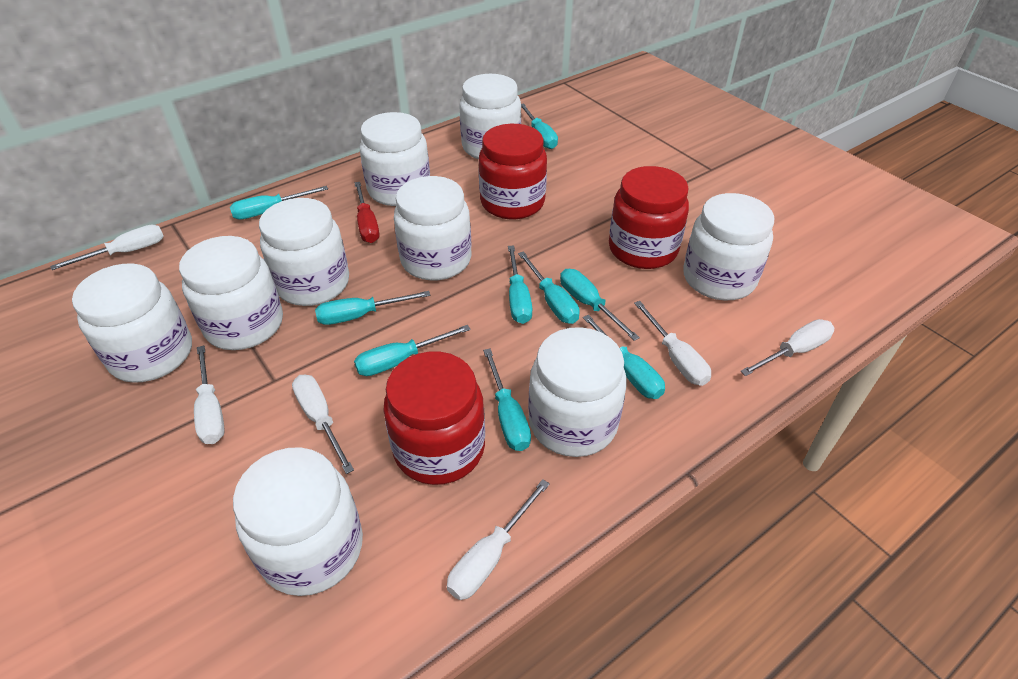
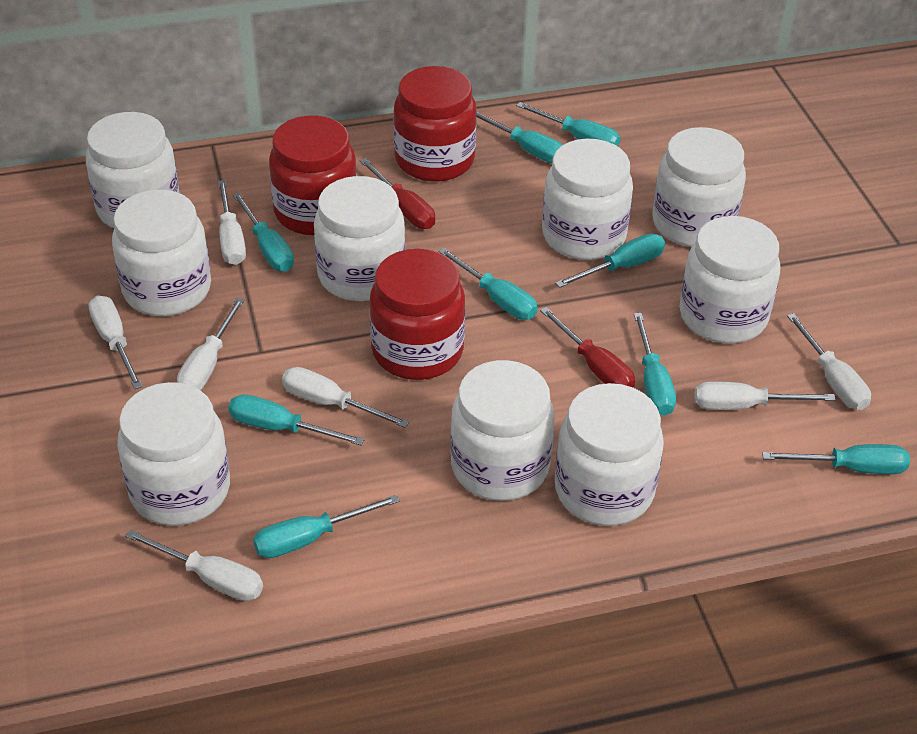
red screwdriver: 1 -> 2
white screwdriver: 6 -> 7

